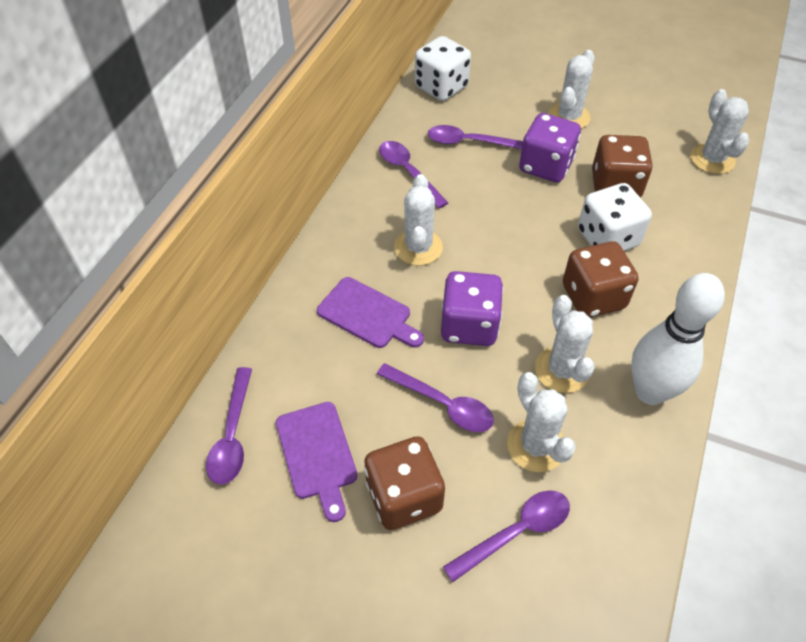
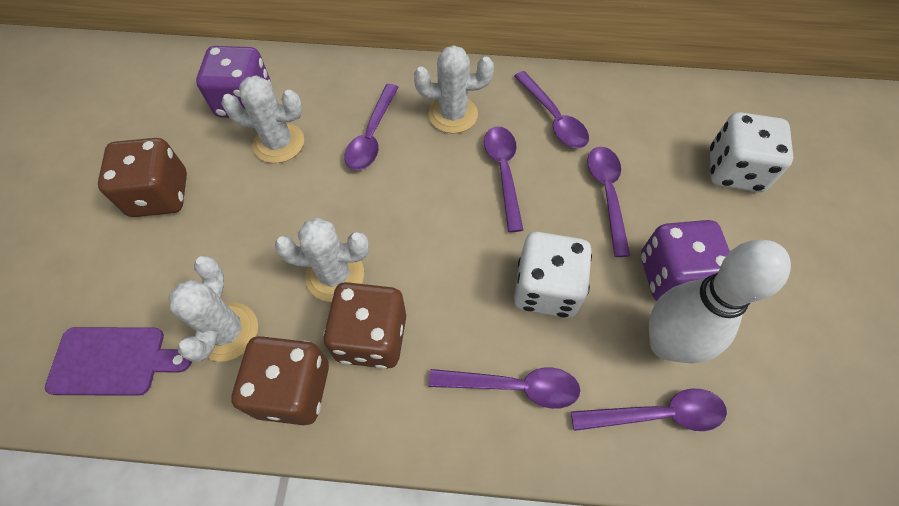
purple cutting board: 2 -> 1
purple spoon: 5 -> 6
white cactus: 5 -> 4

